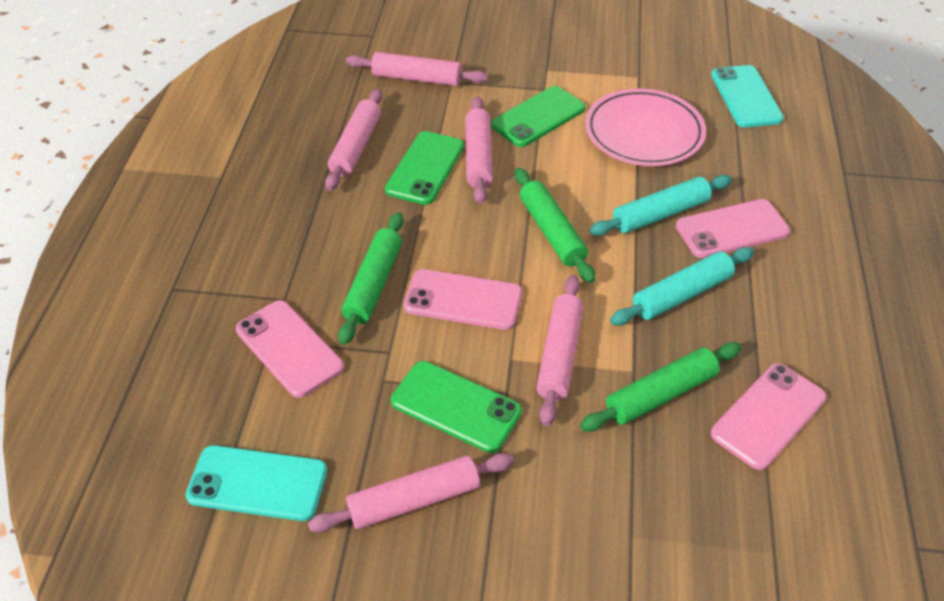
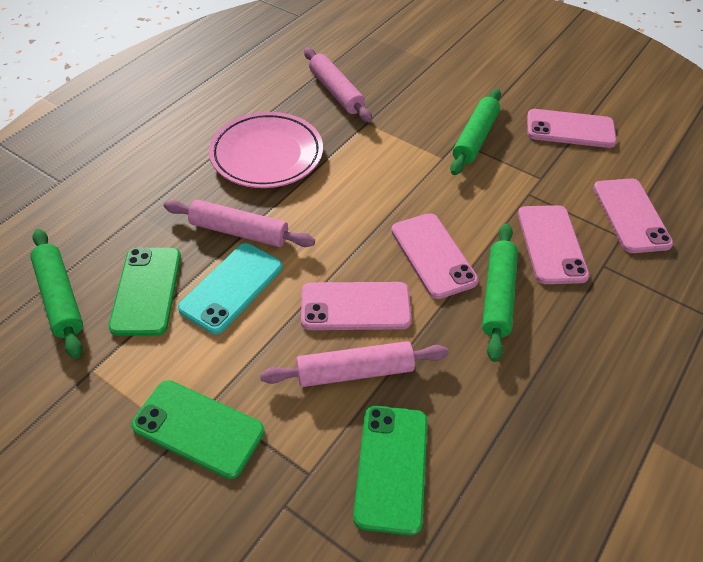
pink phone: 4 -> 5
pink rolling pin: 5 -> 3
turquoise phone: 2 -> 1
turquoise rolling pin: 2 -> 0

